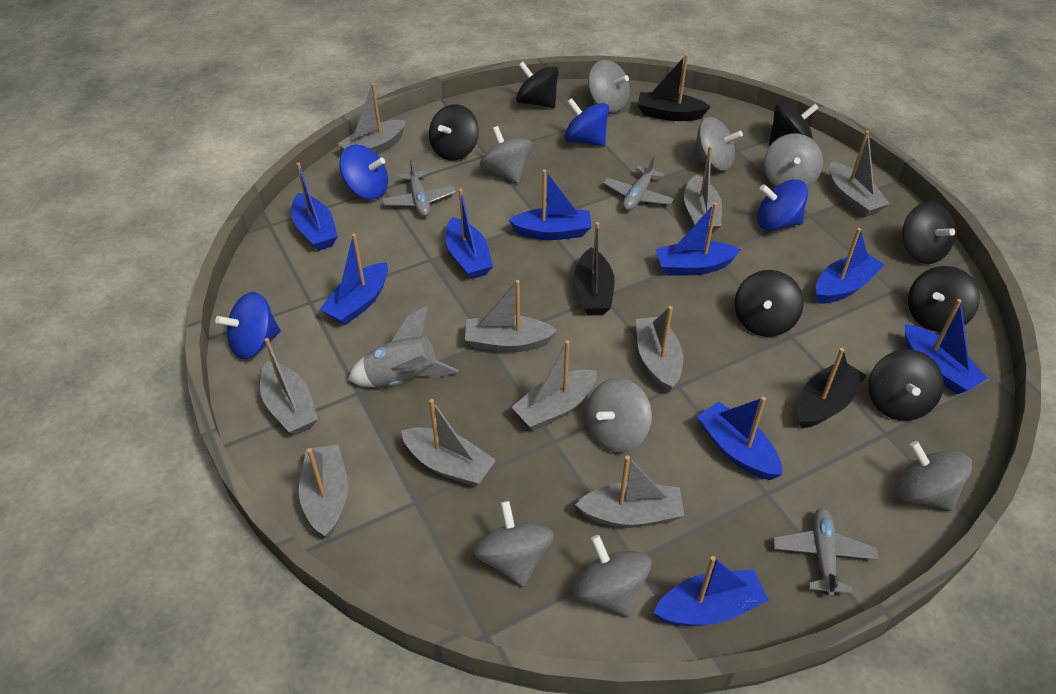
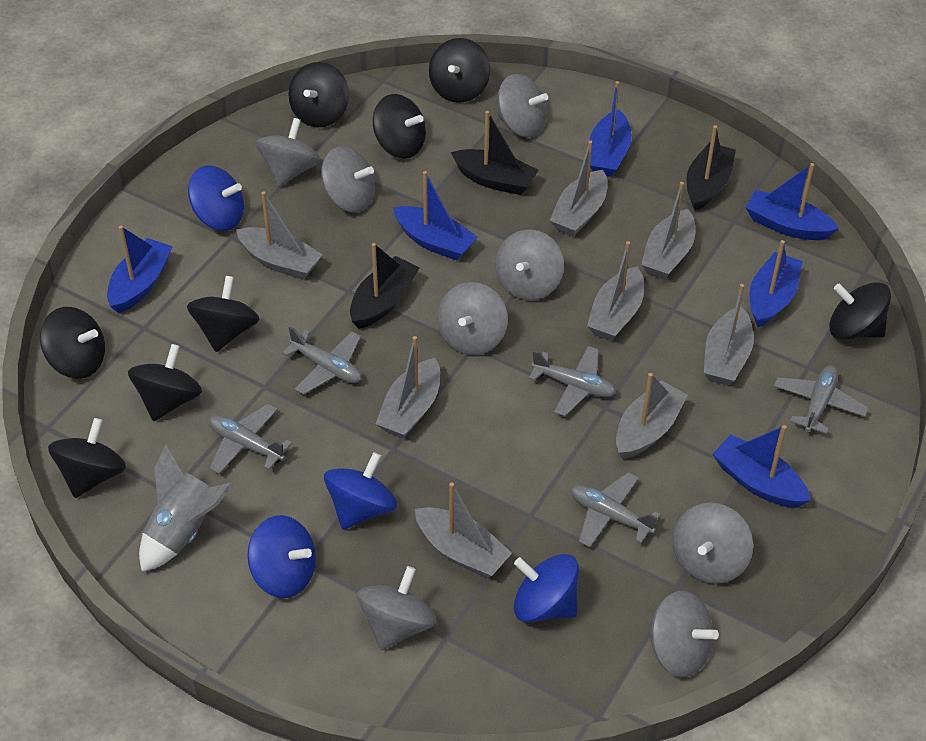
black spinning top: 7 -> 8
blue boat: 9 -> 6
grey boat: 10 -> 8
grey plane: 3 -> 5

